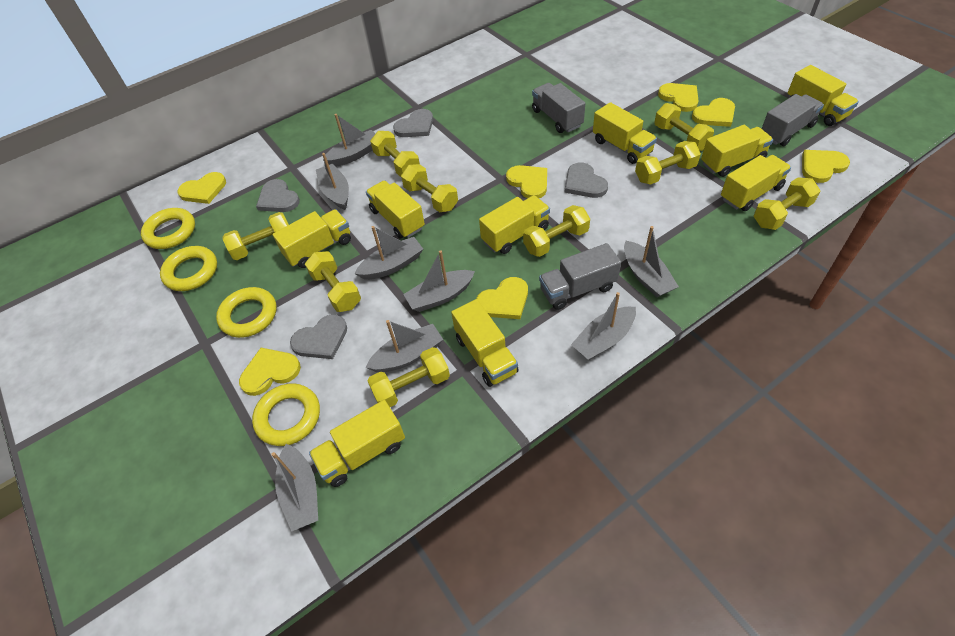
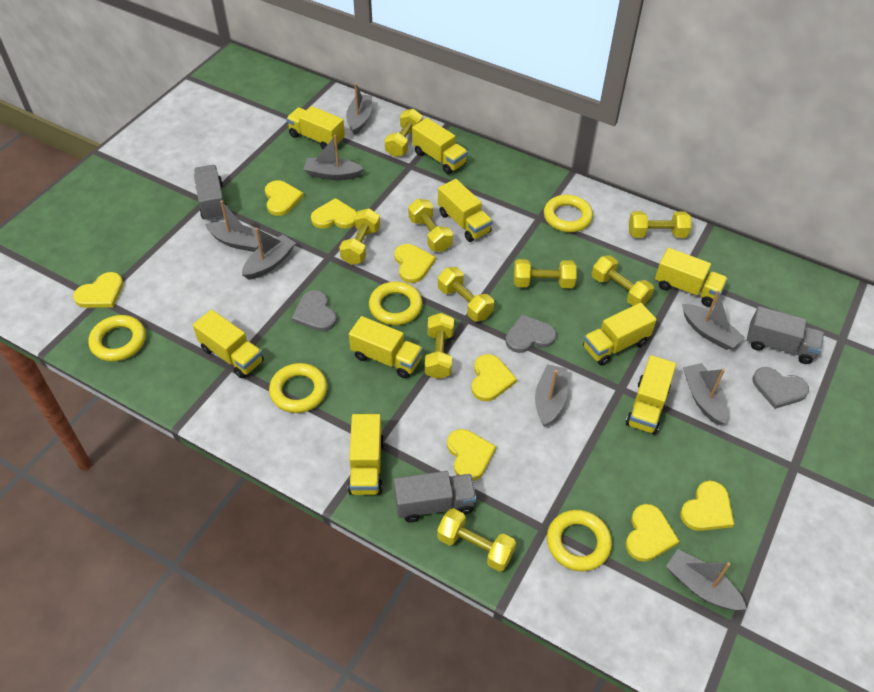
grey heart: 4 -> 3
yellow heart: 7 -> 8
yellow ring: 4 -> 5

